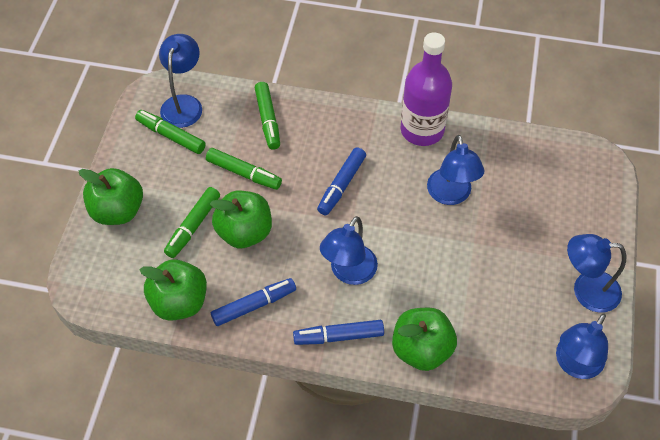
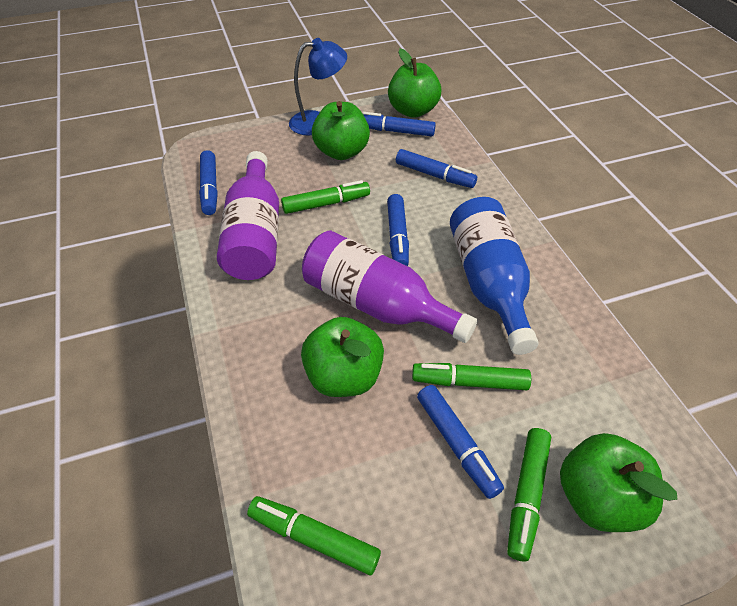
blue bottle: 0 -> 1
blue lamp: 5 -> 1
blue marker: 3 -> 5
purple bottle: 1 -> 2

